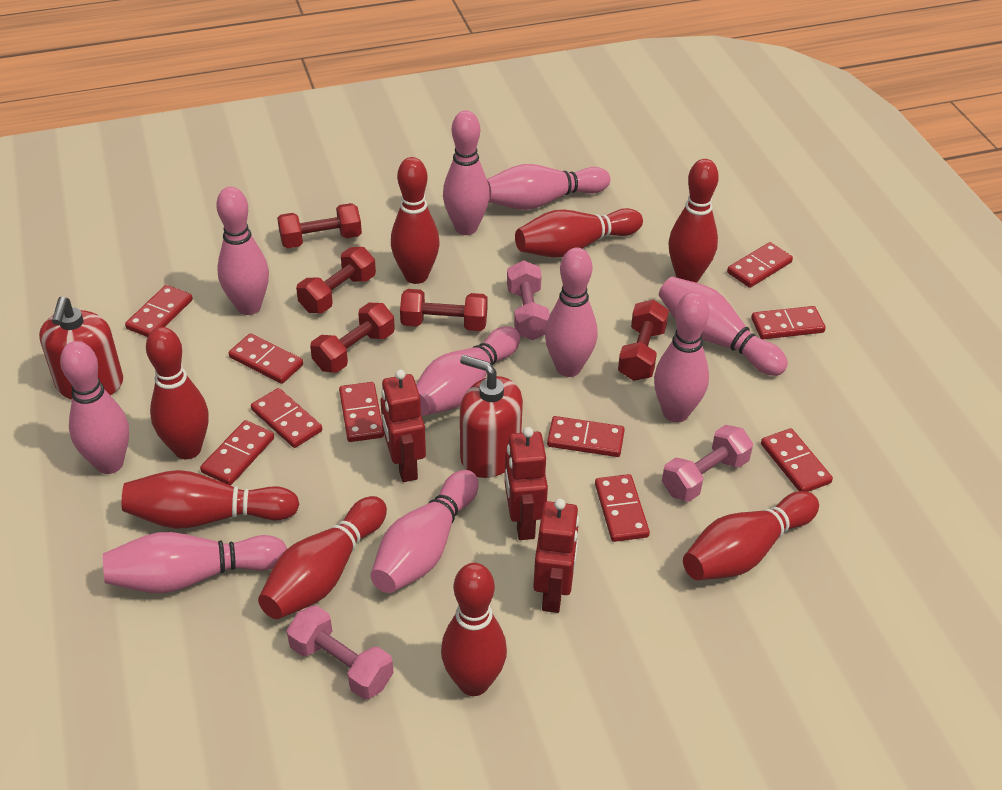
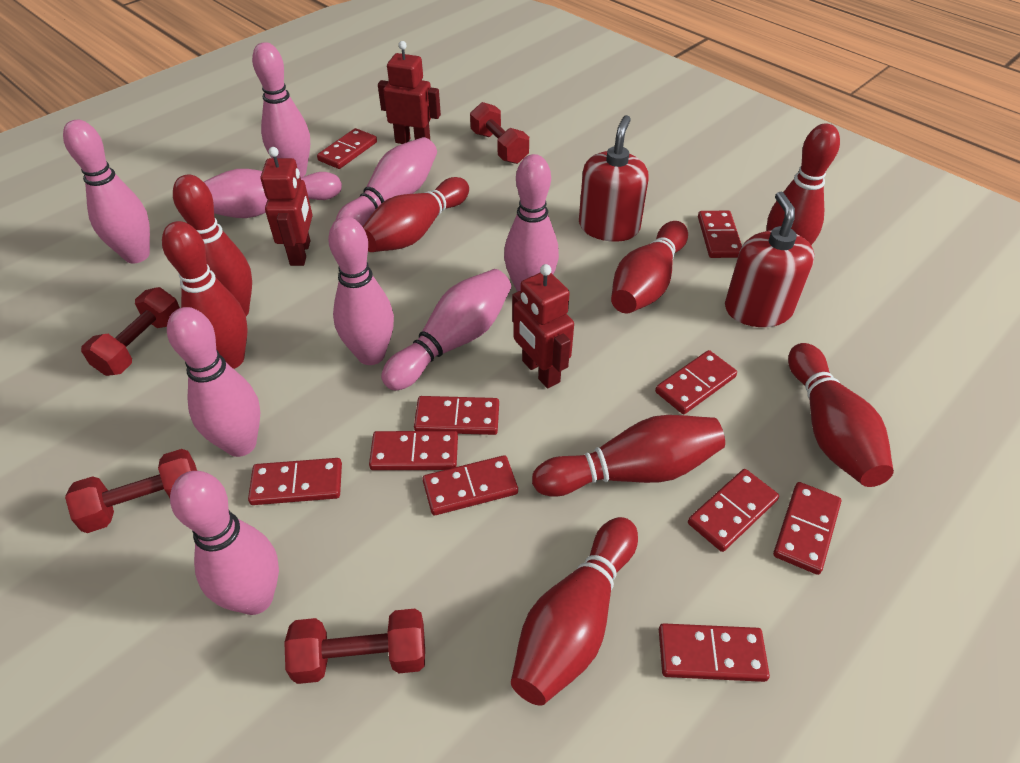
pink bowling pin: 10 -> 9
pink dumbbell: 3 -> 0
red dumbbell: 5 -> 4

